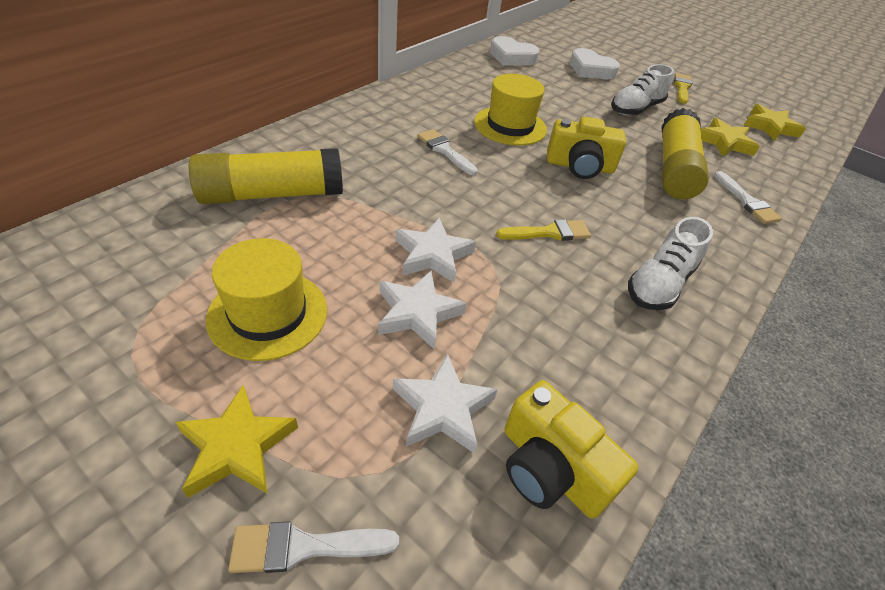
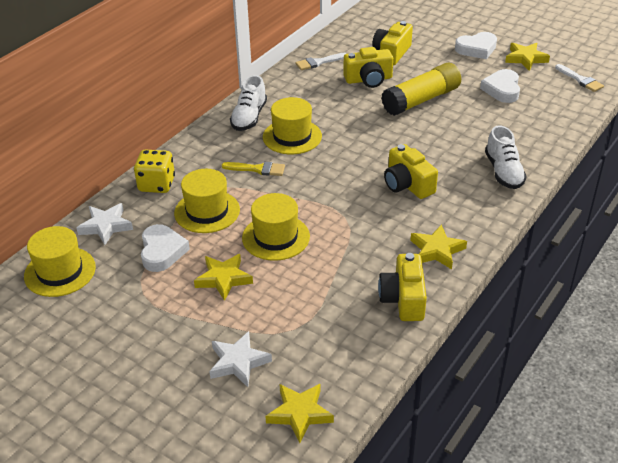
white brush: 3 -> 2
white heart: 2 -> 3
white star: 3 -> 2
yellow brush: 2 -> 1
yellow camera: 2 -> 4
yellow dice: 0 -> 1
yellow glue stick: 2 -> 1
yellow hat: 2 -> 4
yellow star: 3 -> 4

